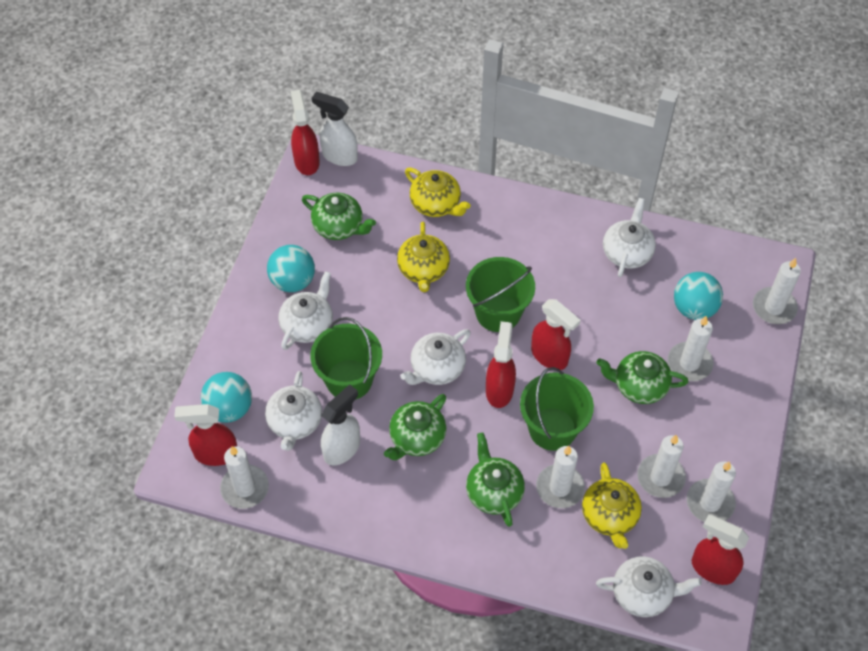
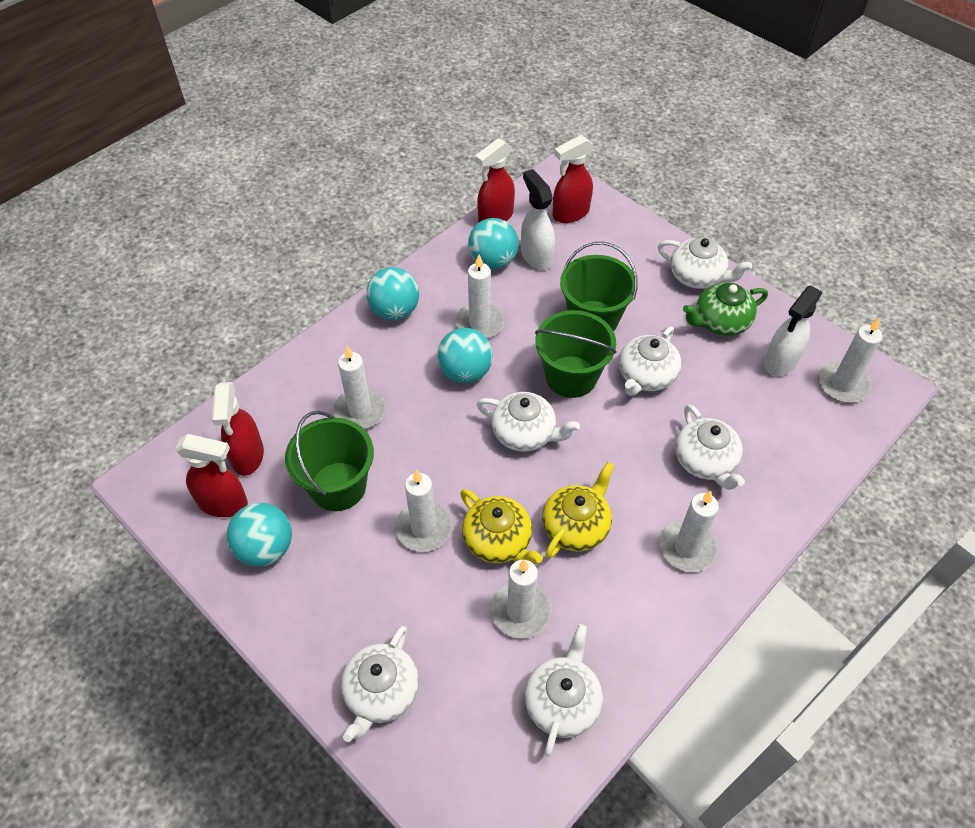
green teapot: 4 -> 1
red spray bottle: 5 -> 4
turquoise ball: 3 -> 4
white teapot: 5 -> 6
yellow teapot: 3 -> 2

